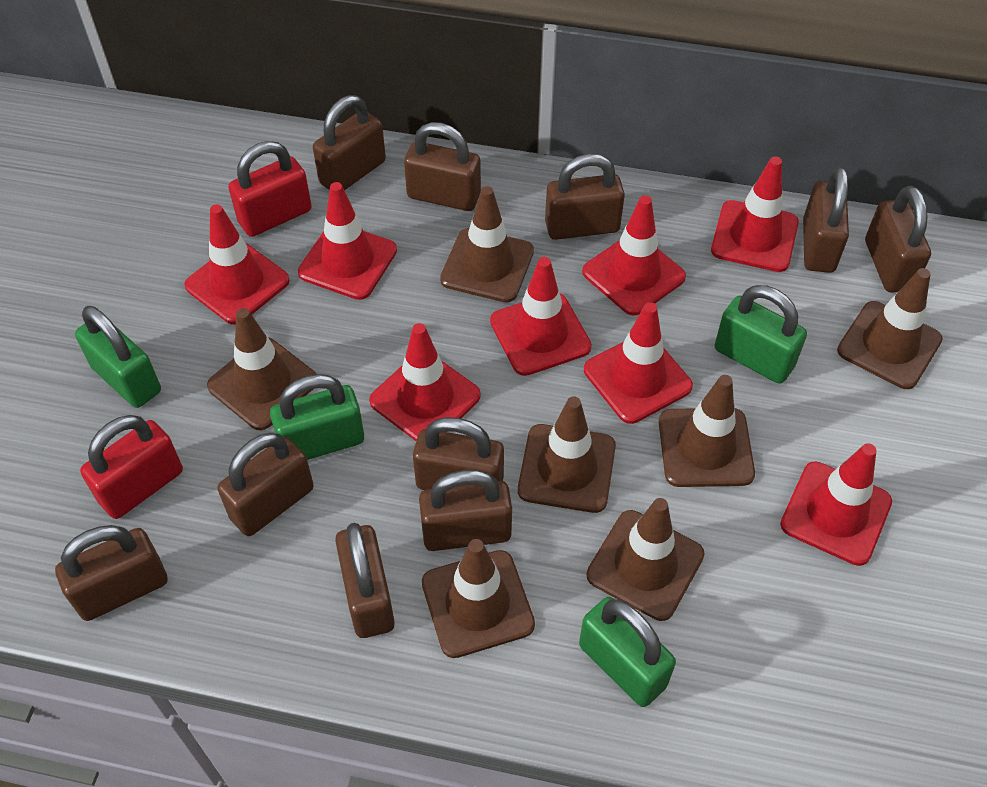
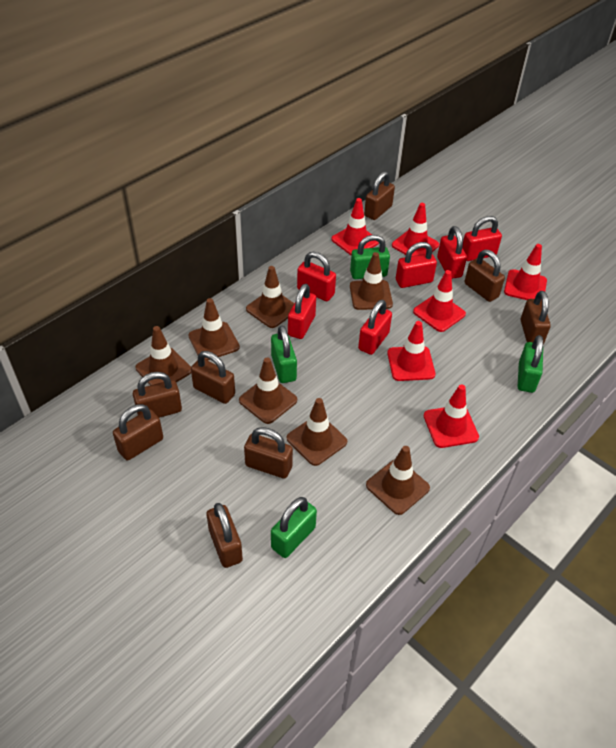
brown padlock: 10 -> 8
red padlock: 2 -> 6
red traffic cone: 8 -> 6

